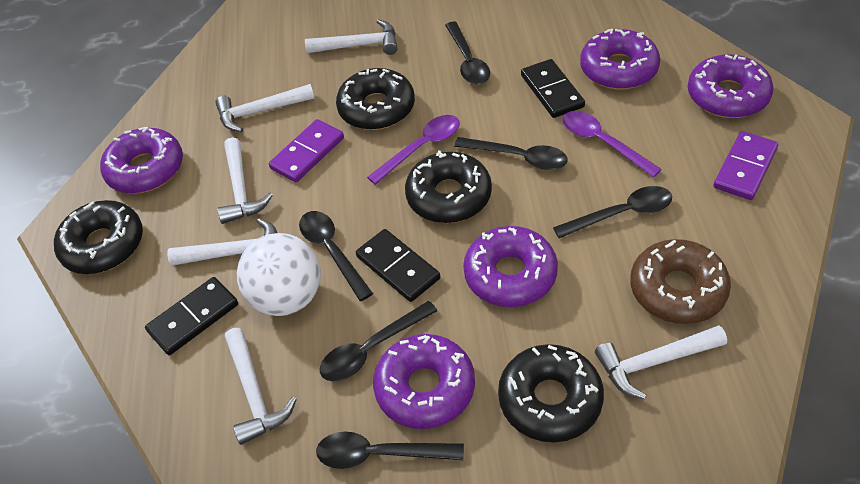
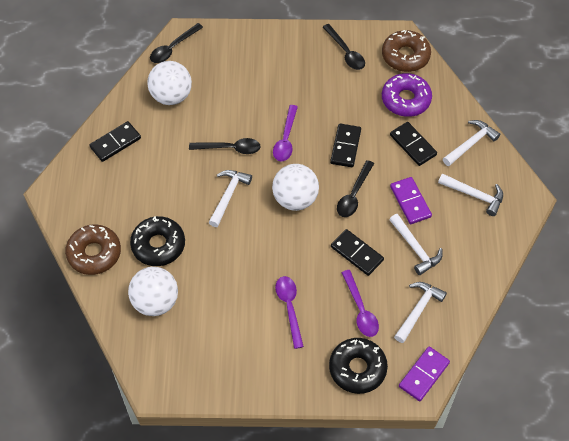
black domino: 3 -> 4
black donut: 4 -> 2
black spoon: 6 -> 4
brown donut: 1 -> 2
purple donut: 5 -> 1
purple spoon: 2 -> 3
white ball: 1 -> 3
white hammer: 6 -> 5

